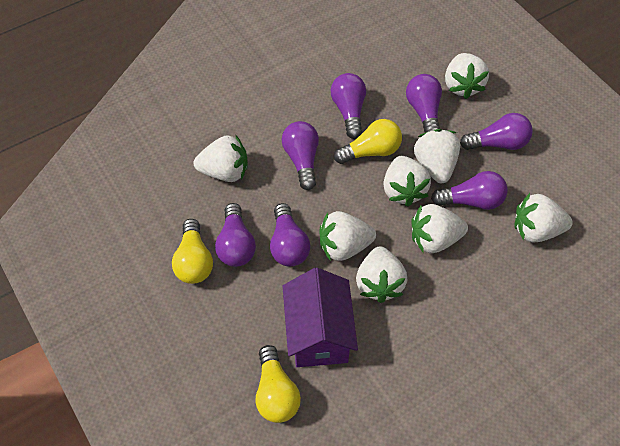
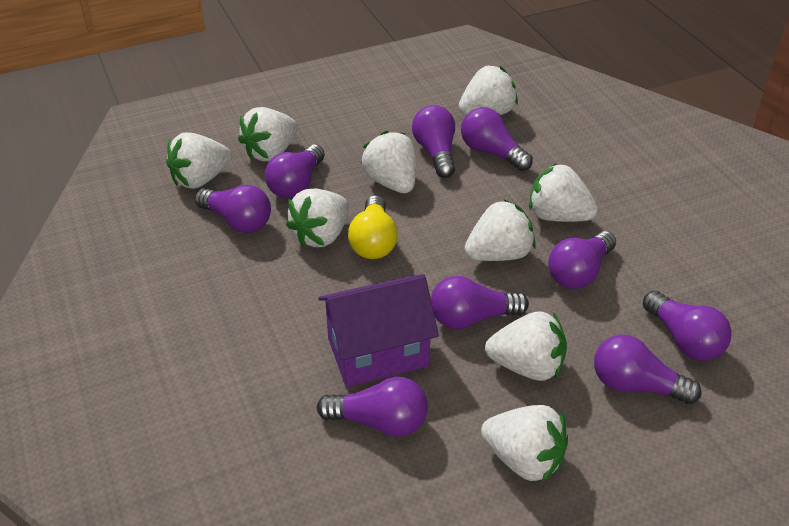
purple light bulb: 7 -> 9
white strawberry: 8 -> 9
yellow light bulb: 3 -> 1

